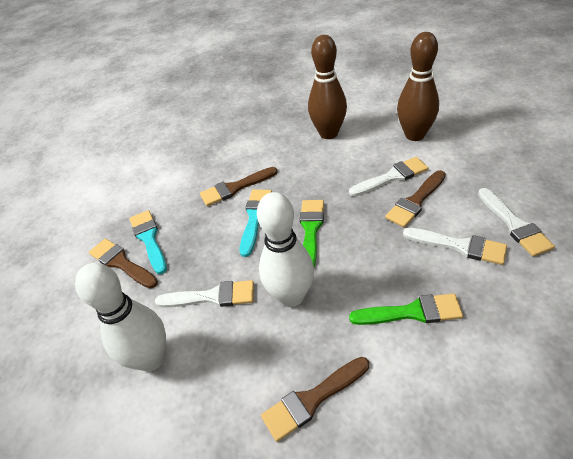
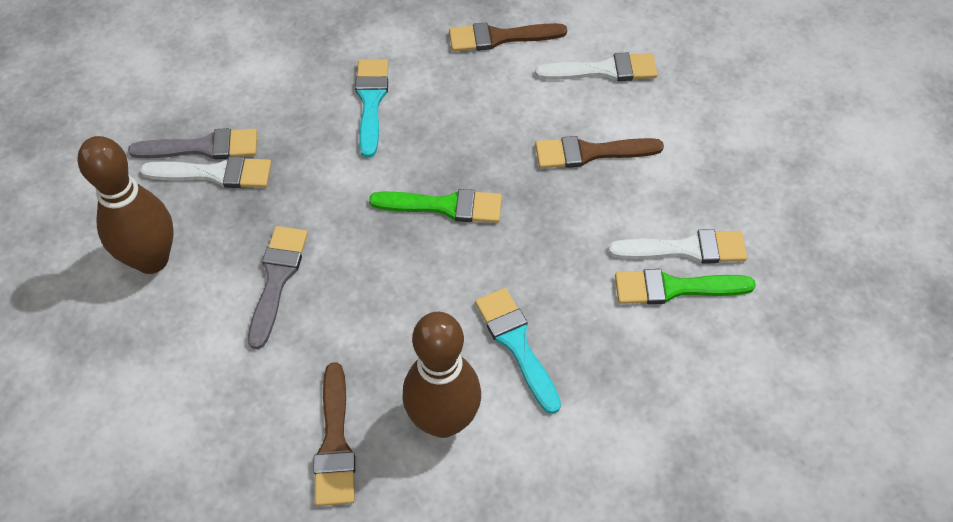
brown brush: 4 -> 3
grey brush: 0 -> 2
white bowling pin: 2 -> 0
white brush: 4 -> 3

